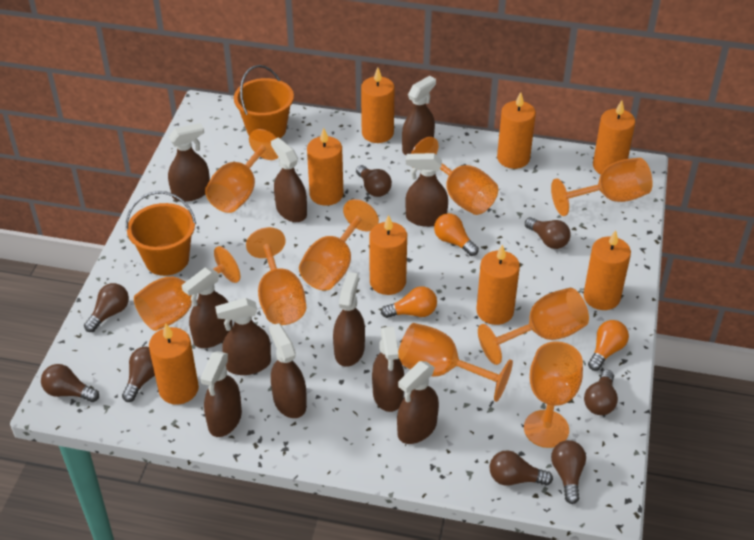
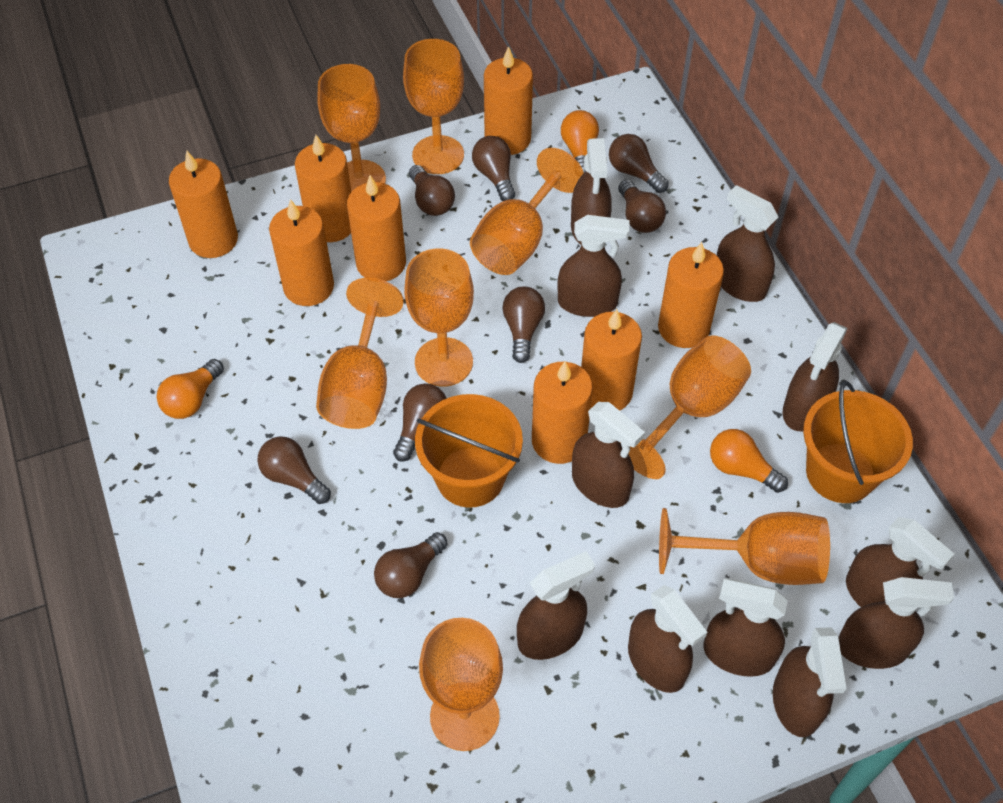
orange goblet: 9 -> 8

